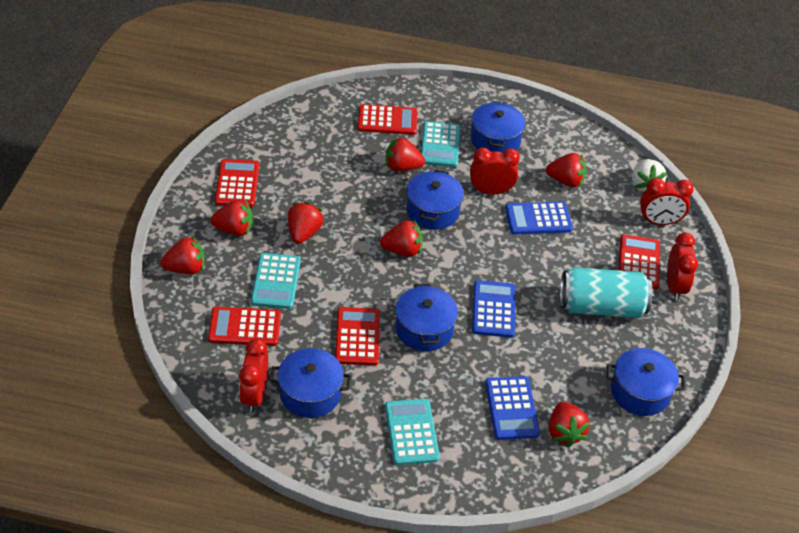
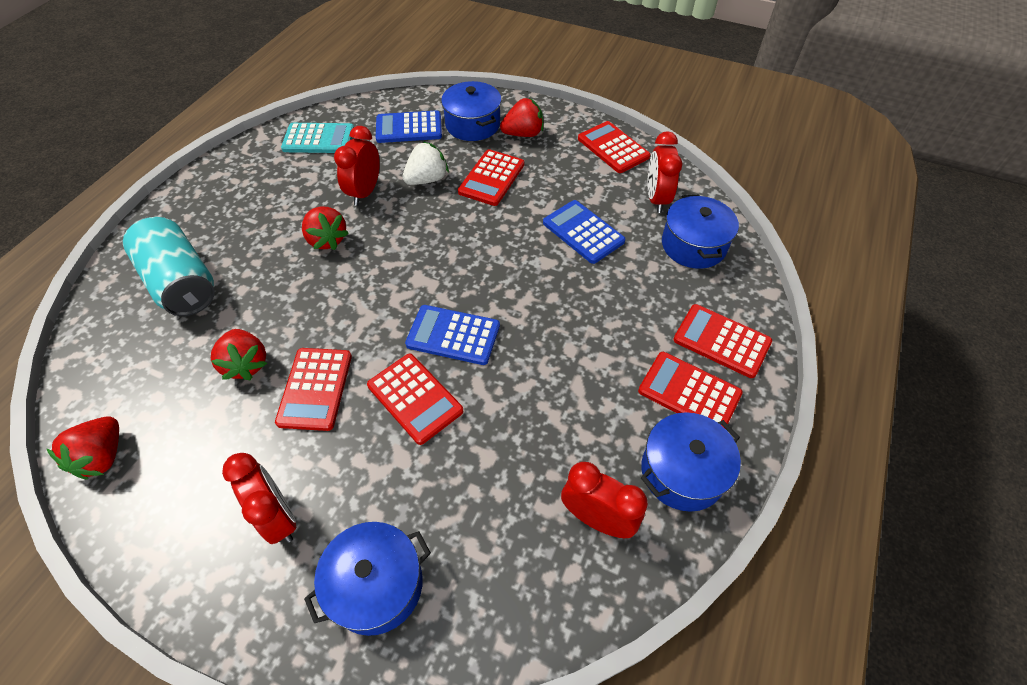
blue pot: 5 -> 4
red calculator: 5 -> 6
red strawberry: 7 -> 4
turquoise calculator: 3 -> 1

